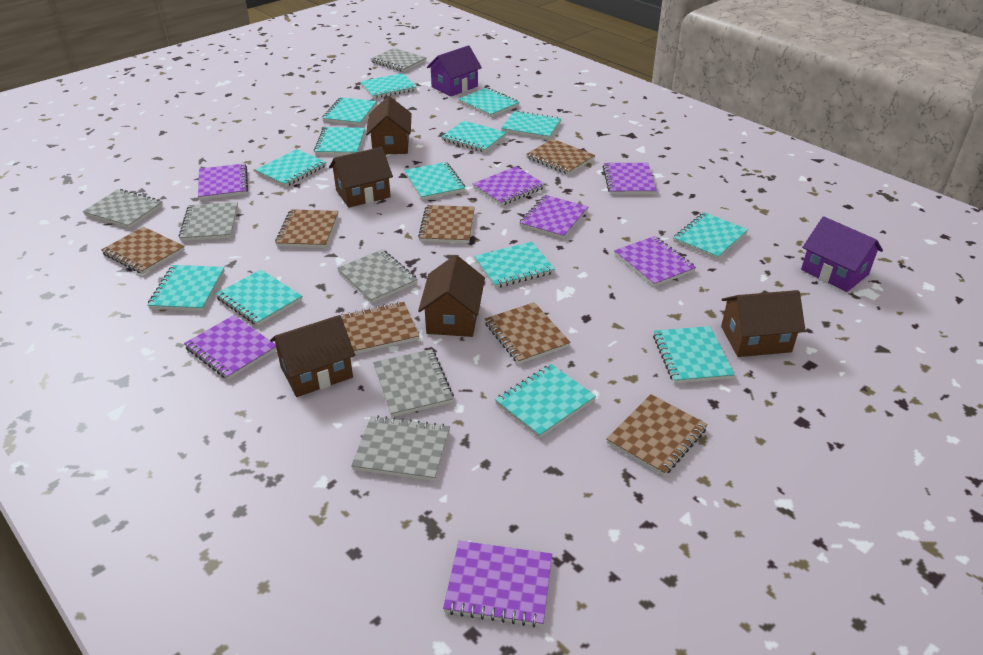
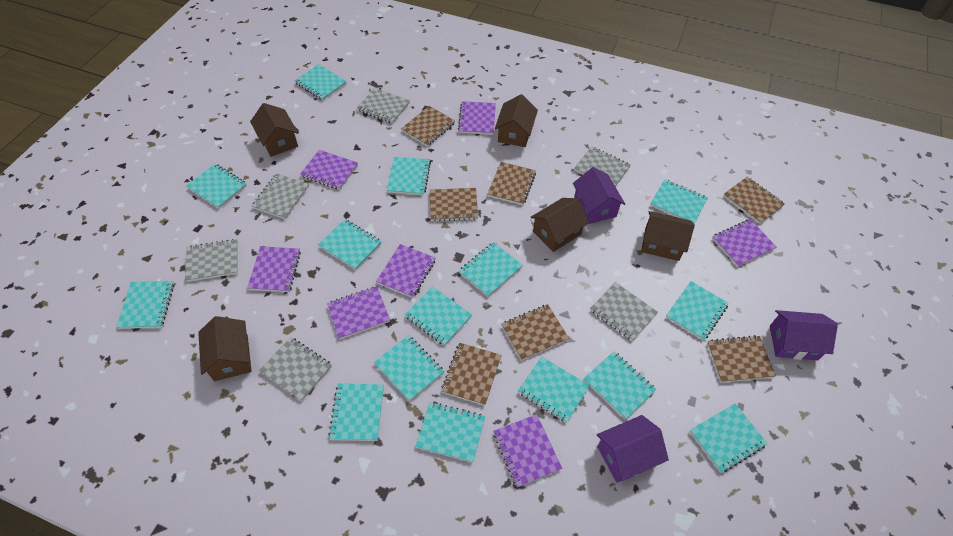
purple house: 2 -> 3
turquoise notebook: 14 -> 15

